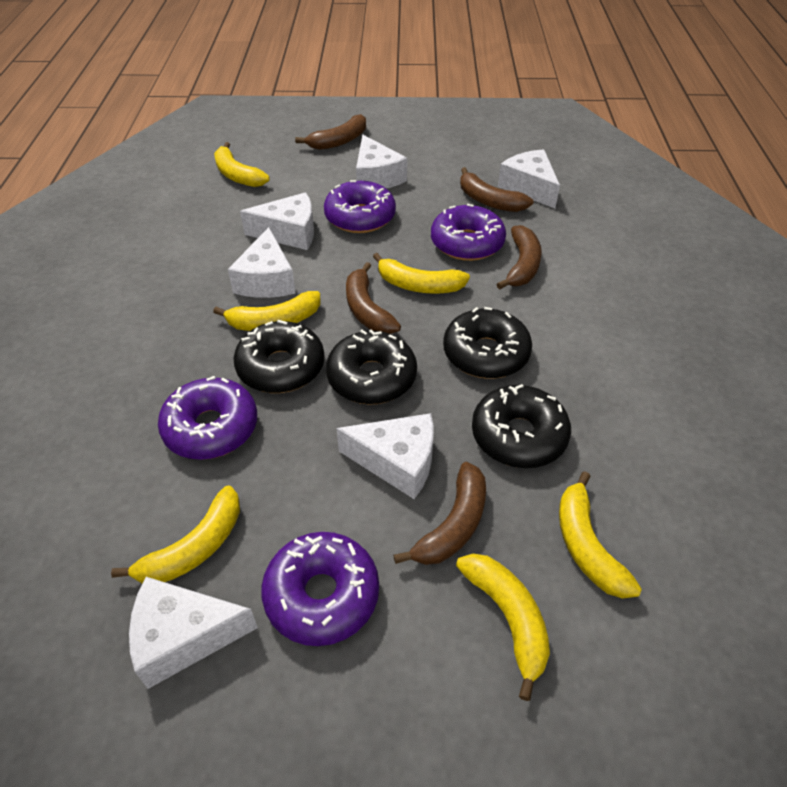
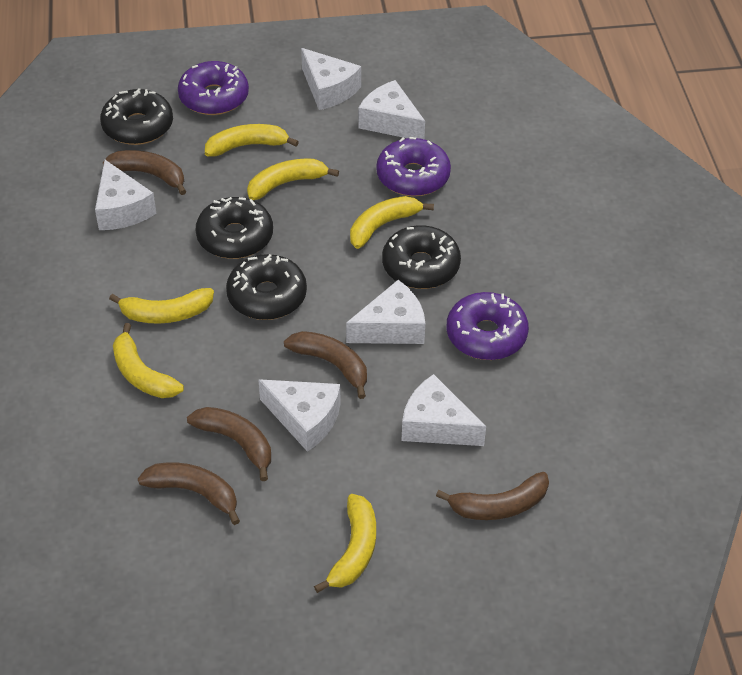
purple donut: 4 -> 3

